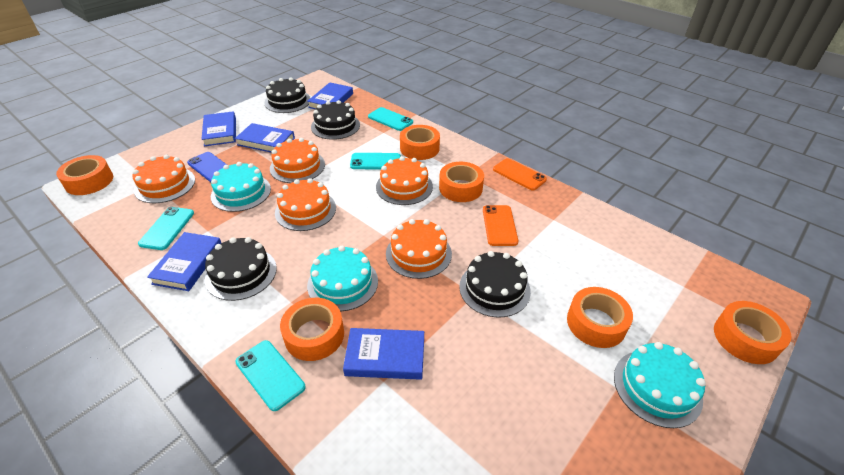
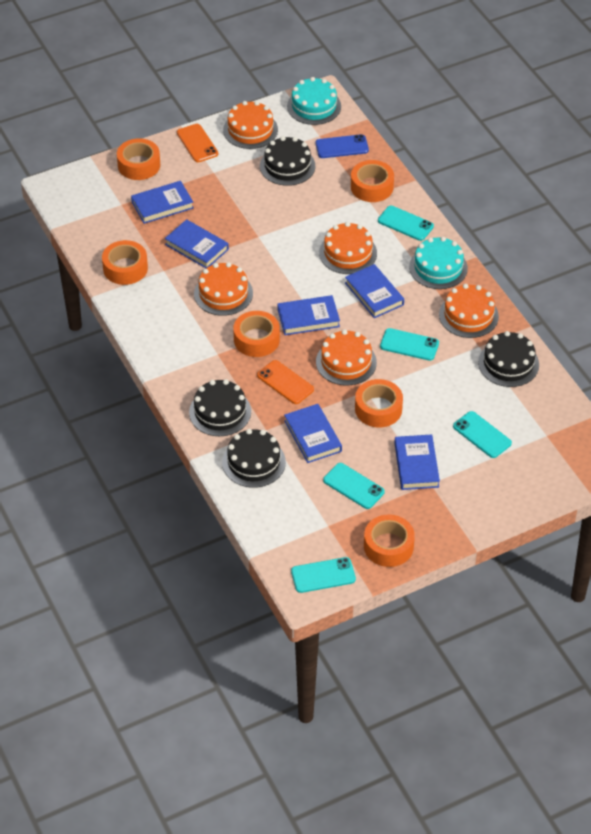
blue book: 5 -> 6
turquoise cake: 3 -> 2
turquoise phone: 4 -> 5

